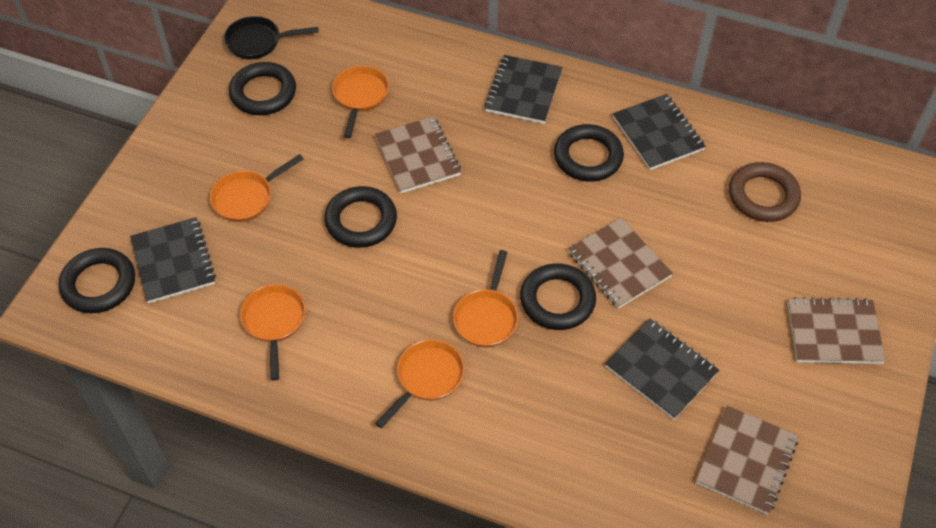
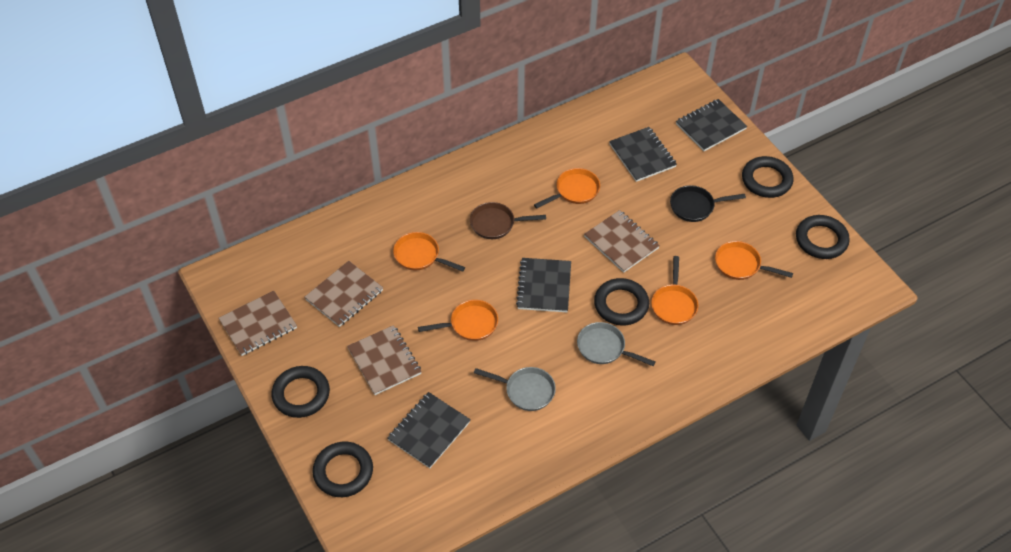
brown pan: 0 -> 1
brown ring: 1 -> 0
grey pan: 0 -> 2

